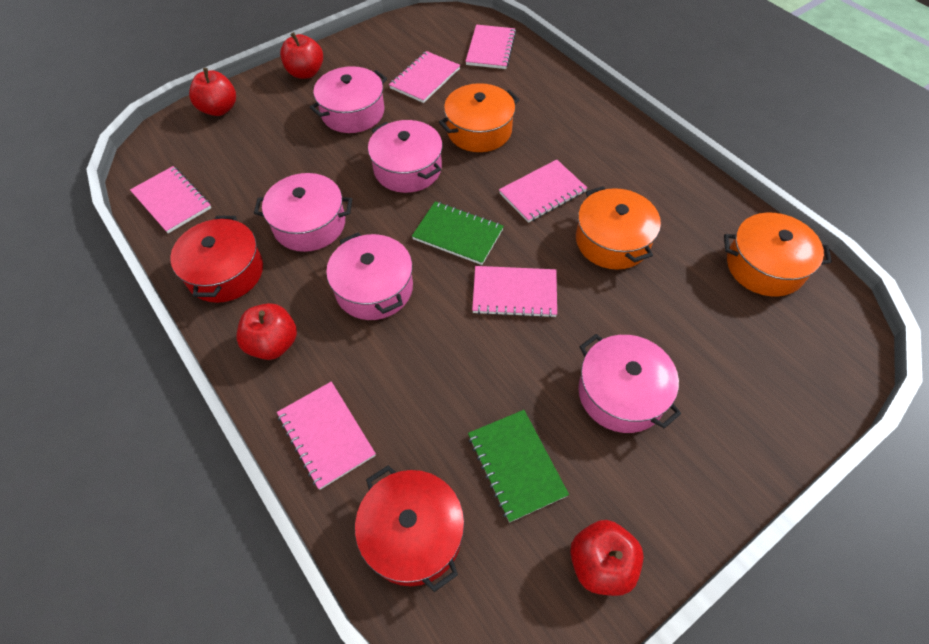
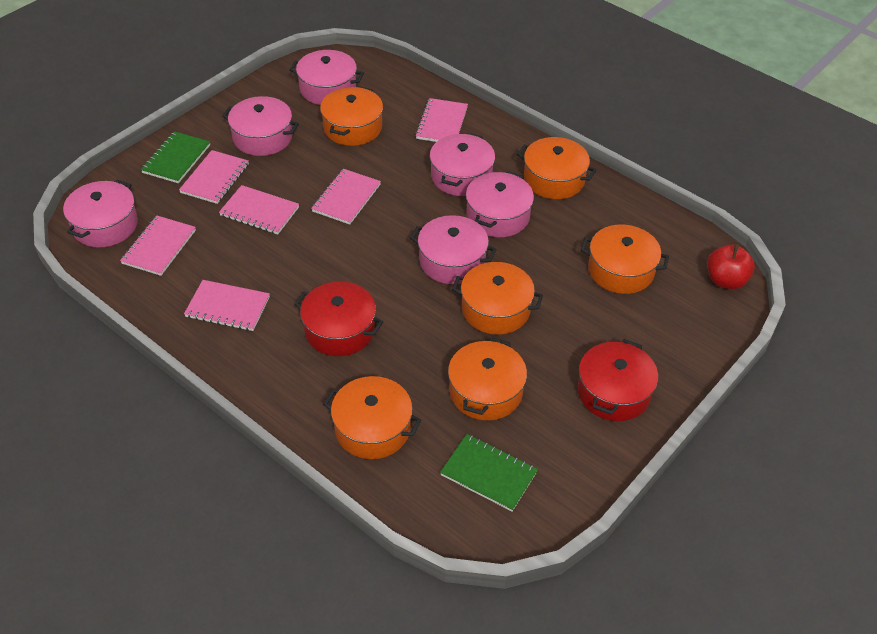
orange pot: 3 -> 6
pink pot: 5 -> 6
red apple: 4 -> 1

